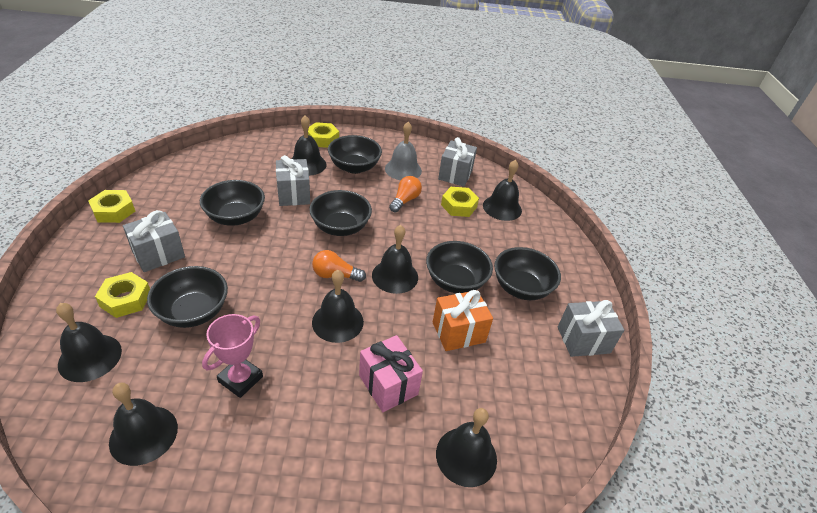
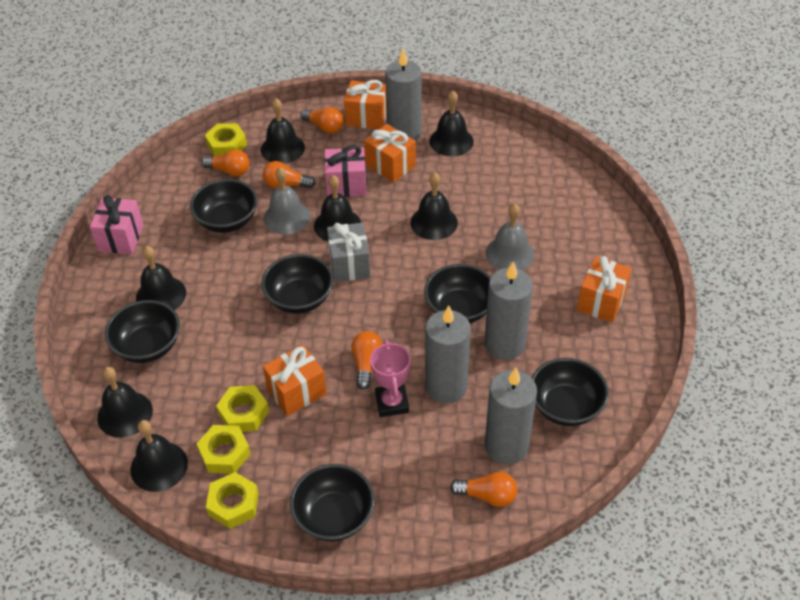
grey bell: 1 -> 2
grey candle: 0 -> 4
grey gift: 4 -> 1
orange gift: 1 -> 4
orange light bulb: 2 -> 5
pink gift: 1 -> 2

